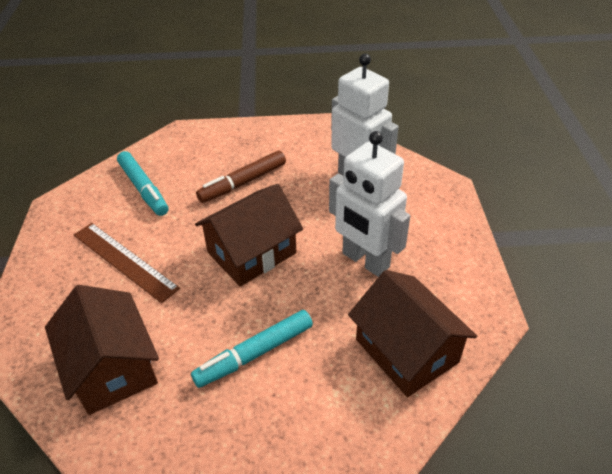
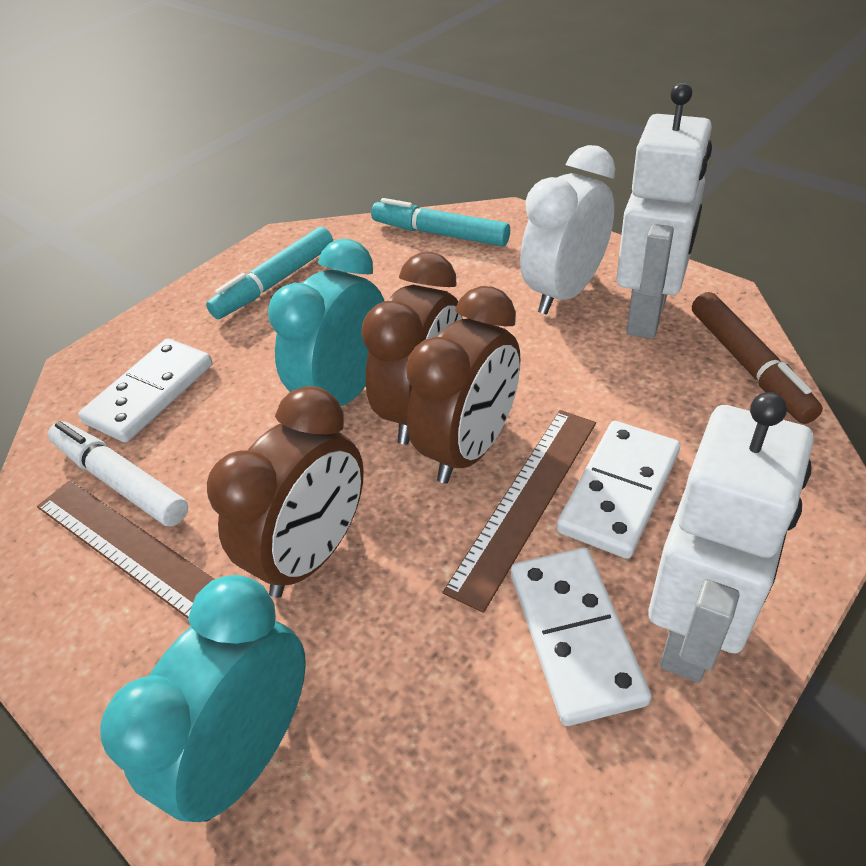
brown clock: 0 -> 3
brown house: 3 -> 0
brown ruler: 1 -> 2
turquoise clock: 0 -> 2
white clock: 0 -> 1
white domino: 0 -> 3
white marker: 0 -> 1

